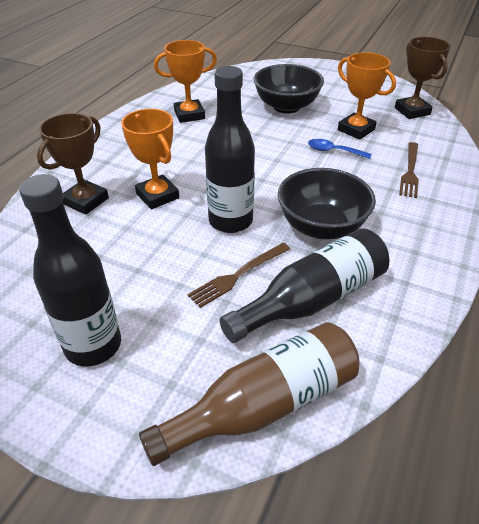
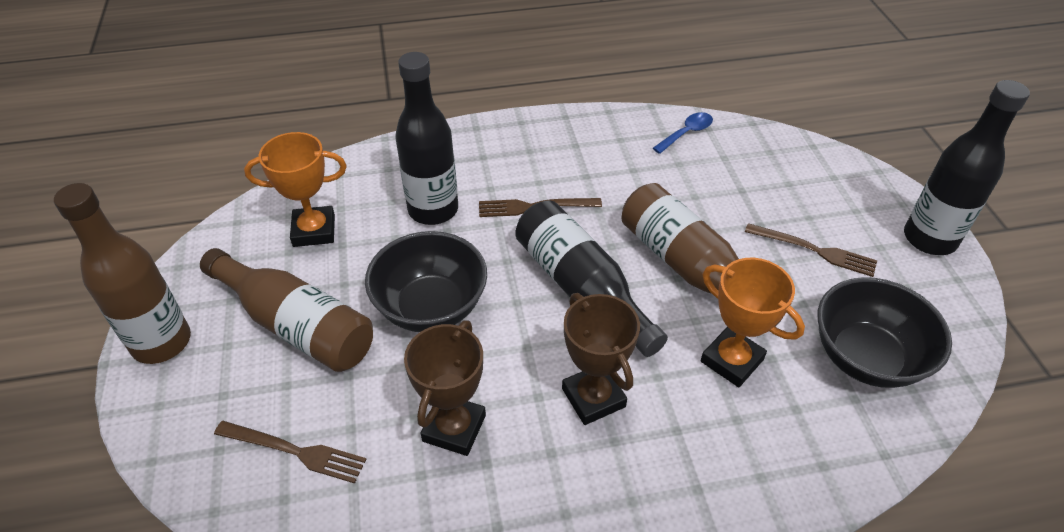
brown bottle: 1 -> 3
brown fork: 2 -> 3
orange trophy: 3 -> 2

